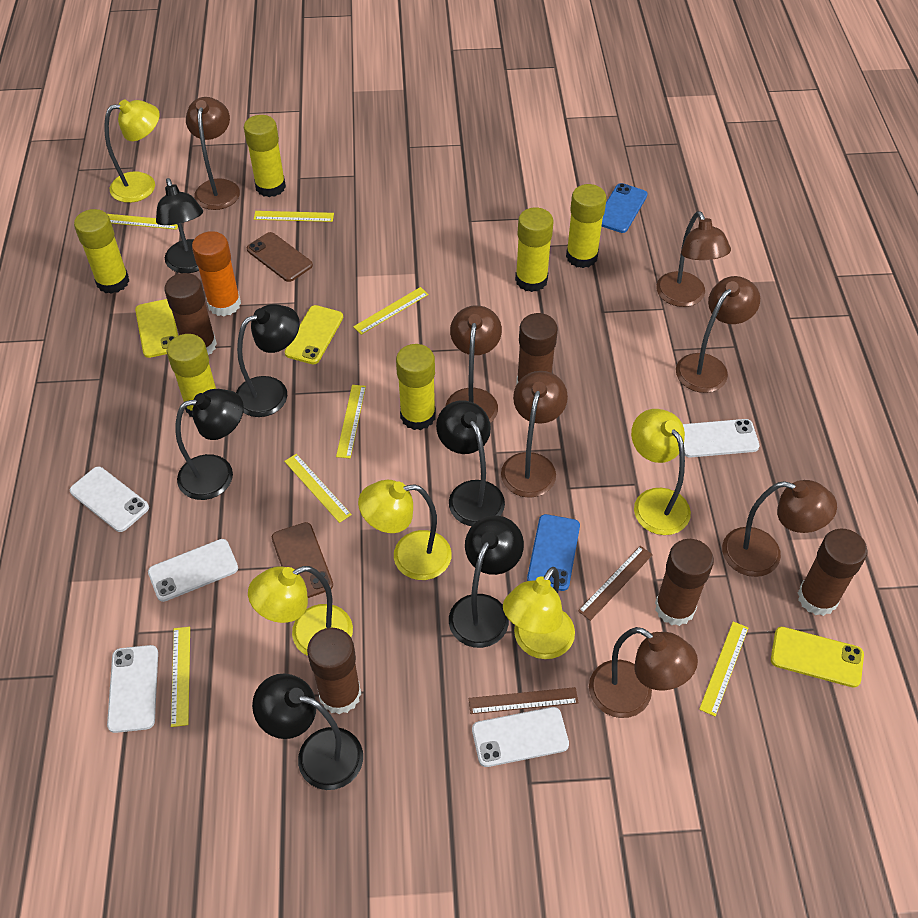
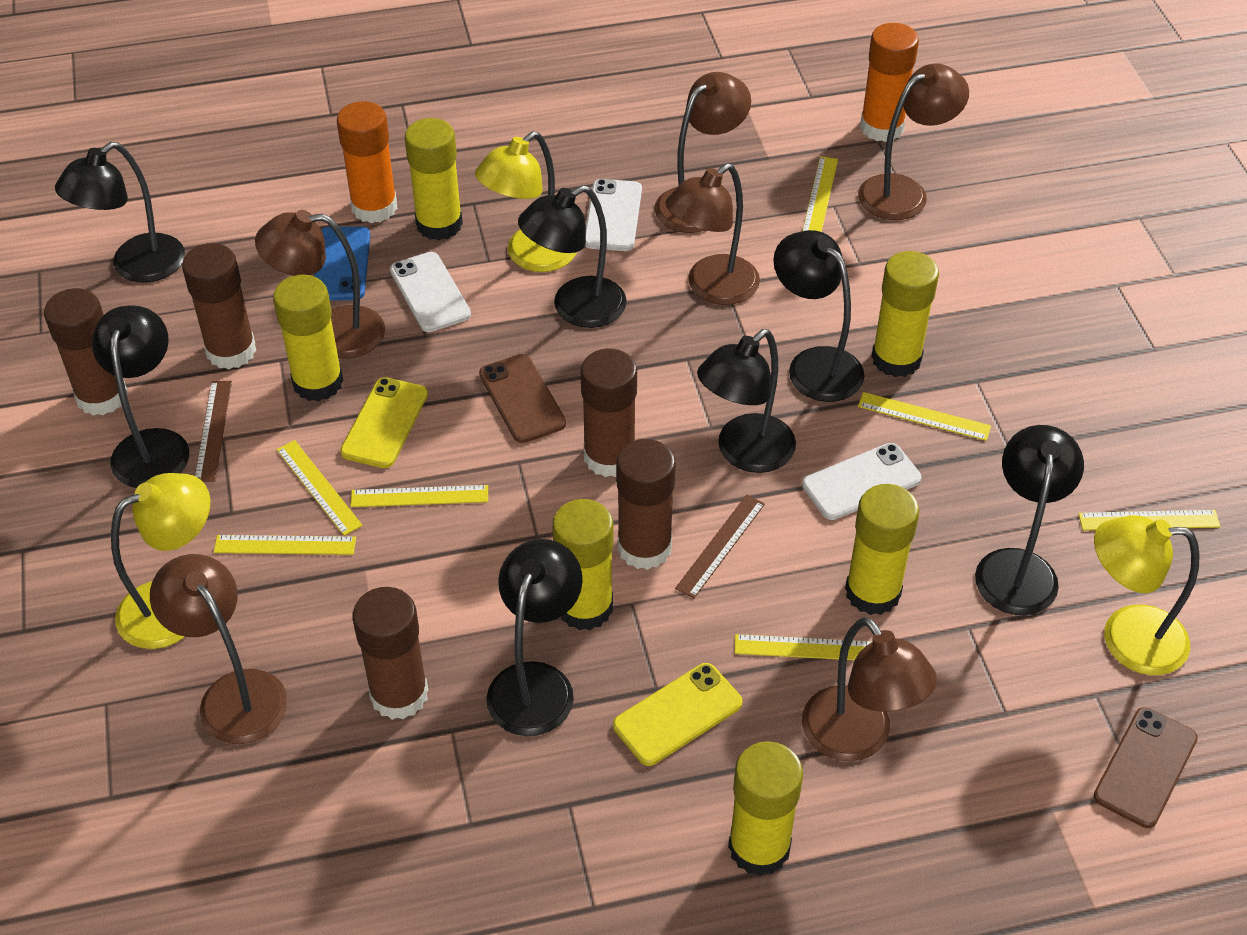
black lamp: 6 -> 7
blue phone: 2 -> 1
brown lamp: 7 -> 6
orange glue stick: 1 -> 2
white phone: 5 -> 3
yellow lamp: 5 -> 3
yellow phone: 3 -> 2

